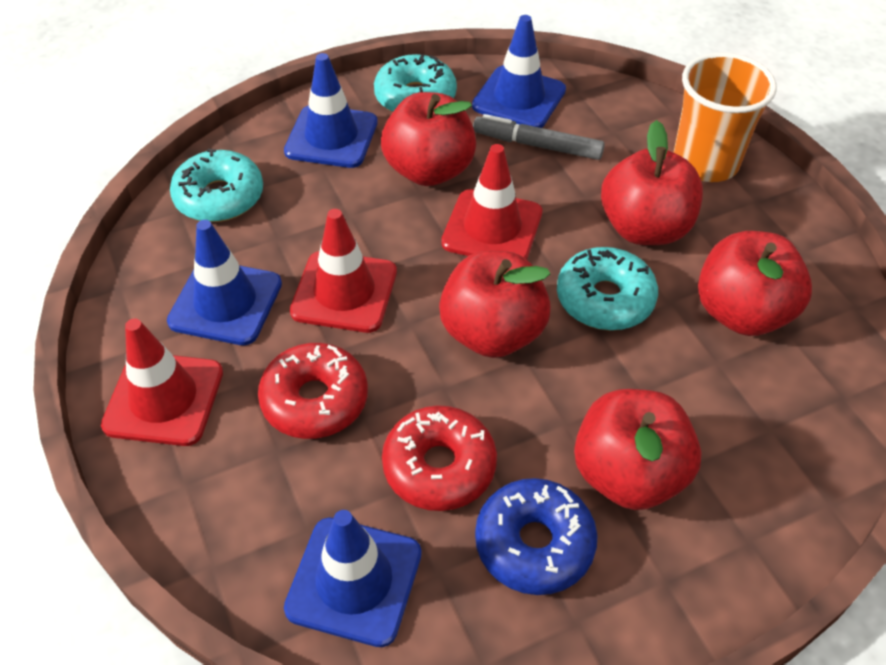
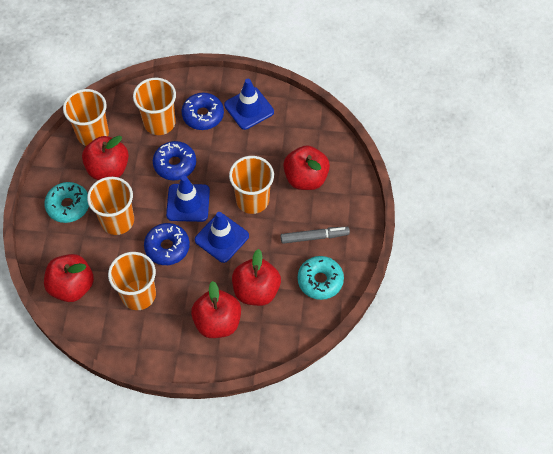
blue donut: 1 -> 3
blue traffic cone: 4 -> 3
orange cup: 1 -> 5
red donut: 2 -> 0
red traffic cone: 3 -> 0
turquoise donut: 3 -> 2

